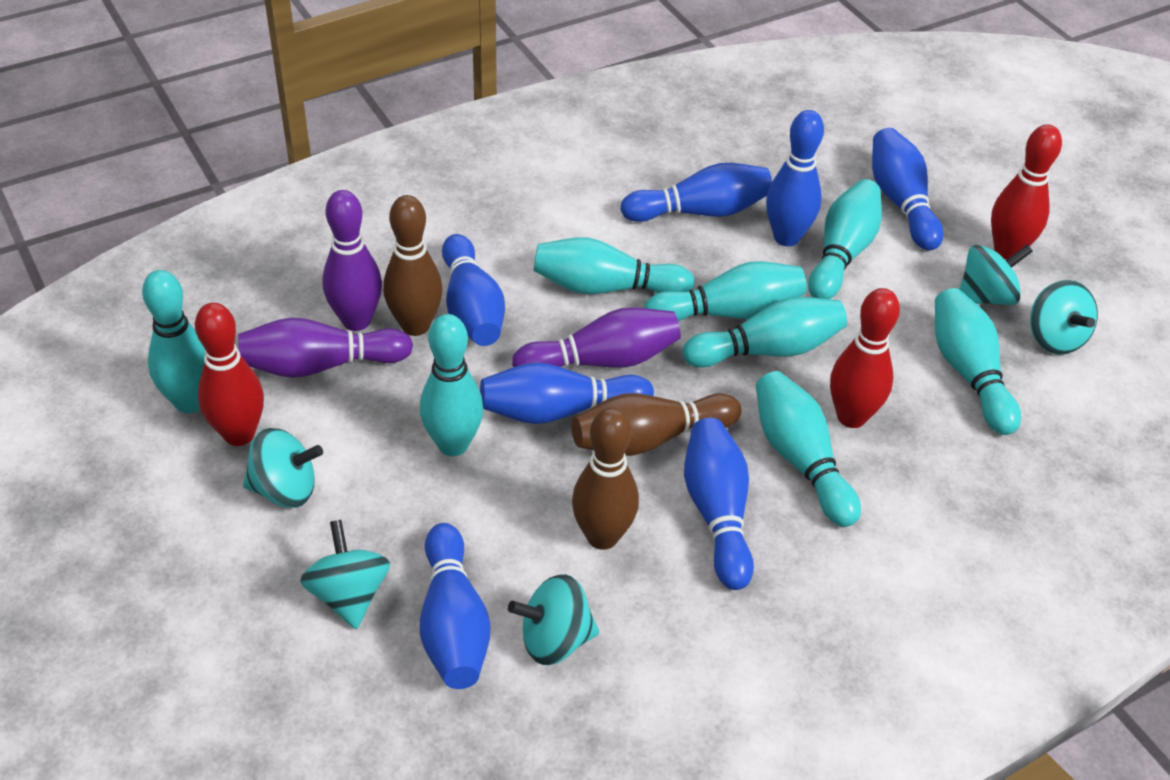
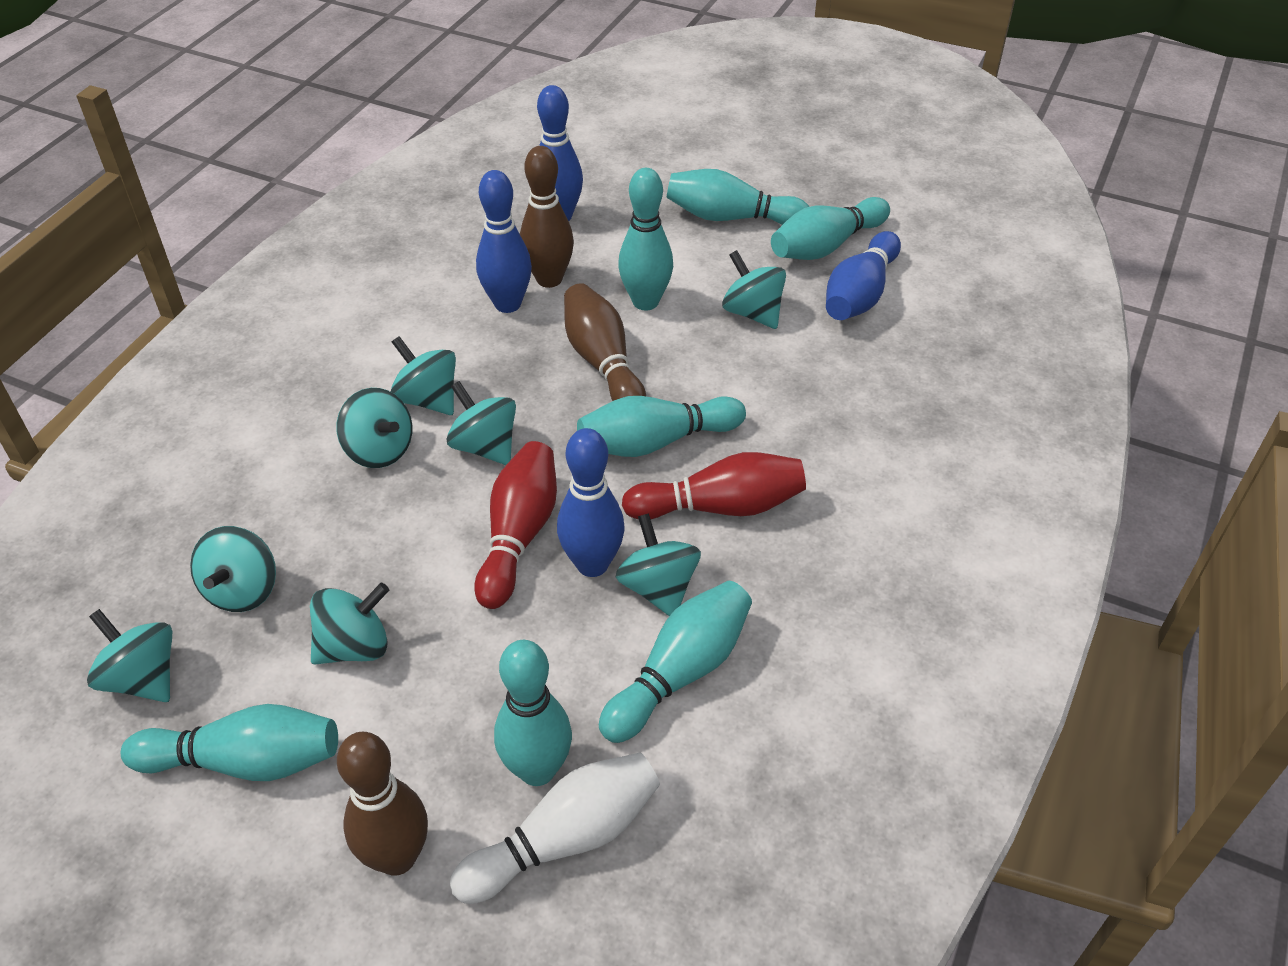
blue bowling pin: 7 -> 4
purple bowling pin: 3 -> 0
red bowling pin: 3 -> 2
turquoise bowling pin: 8 -> 7
turquoise spinning top: 5 -> 8
white bowling pin: 0 -> 1

